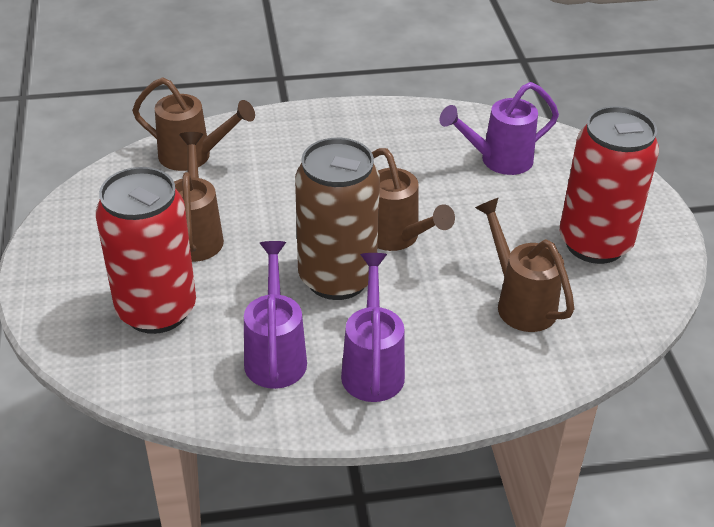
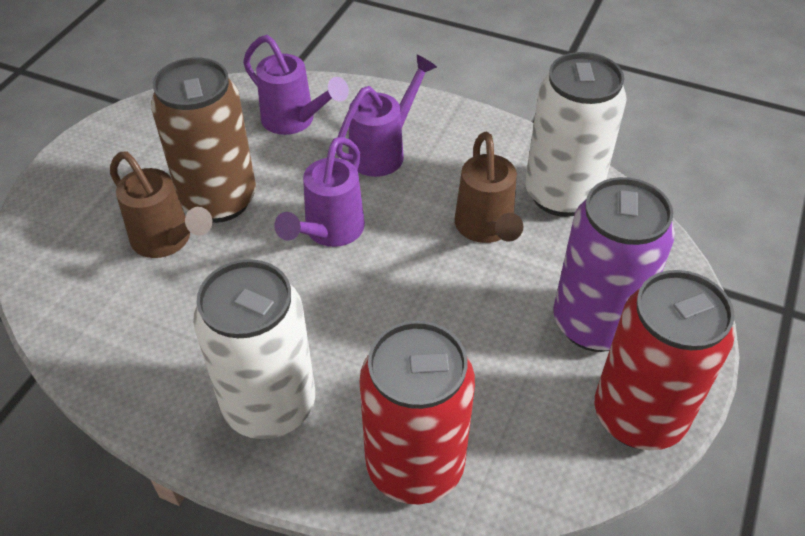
brown watering can: 4 -> 2
purple can: 0 -> 1
white can: 0 -> 2

